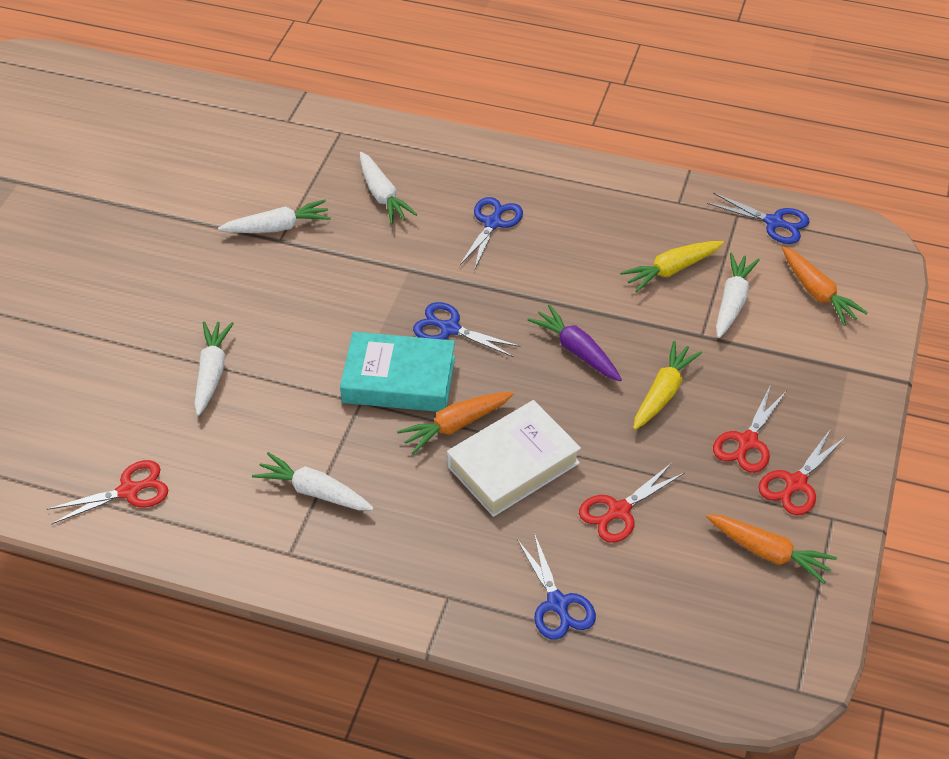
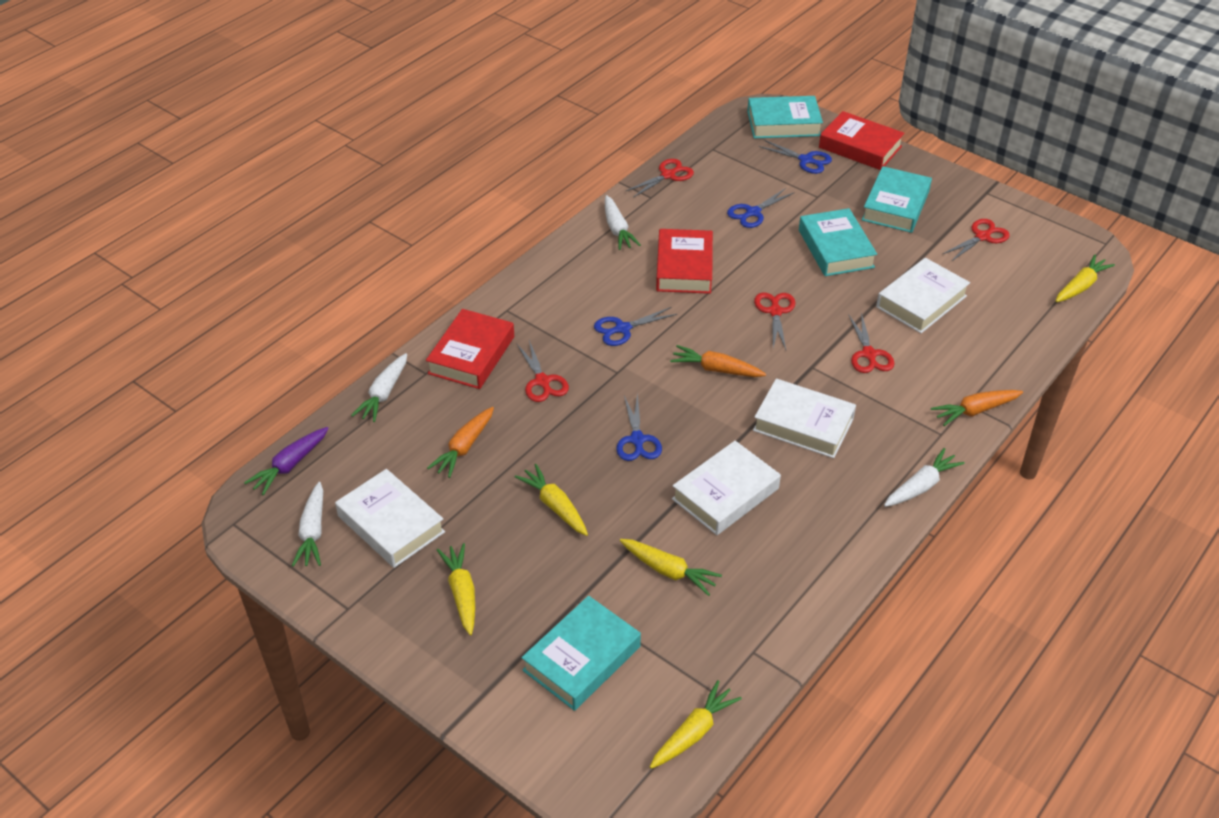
red book: 0 -> 3
red scissors: 4 -> 5
turquoise book: 1 -> 4
white book: 1 -> 4
white carrot: 5 -> 4
yellow carrot: 2 -> 5

